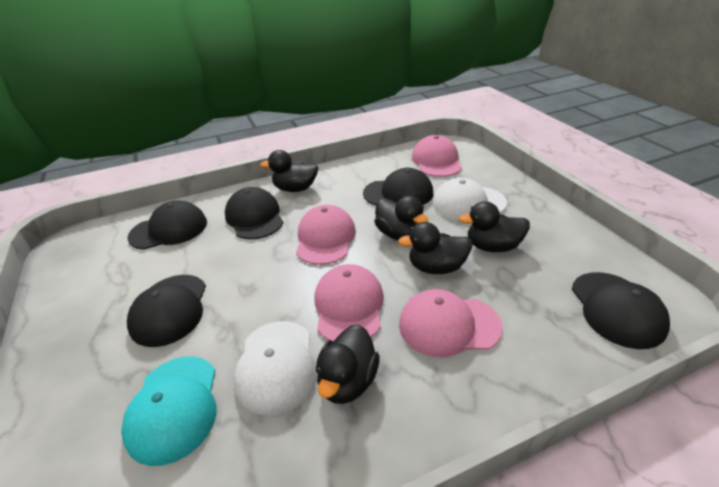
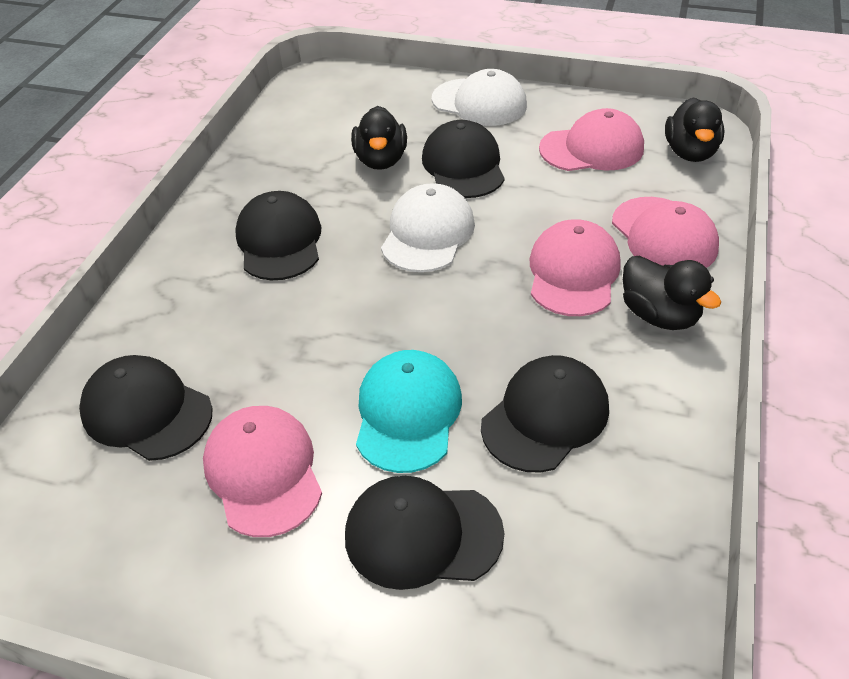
black duck: 5 -> 3

